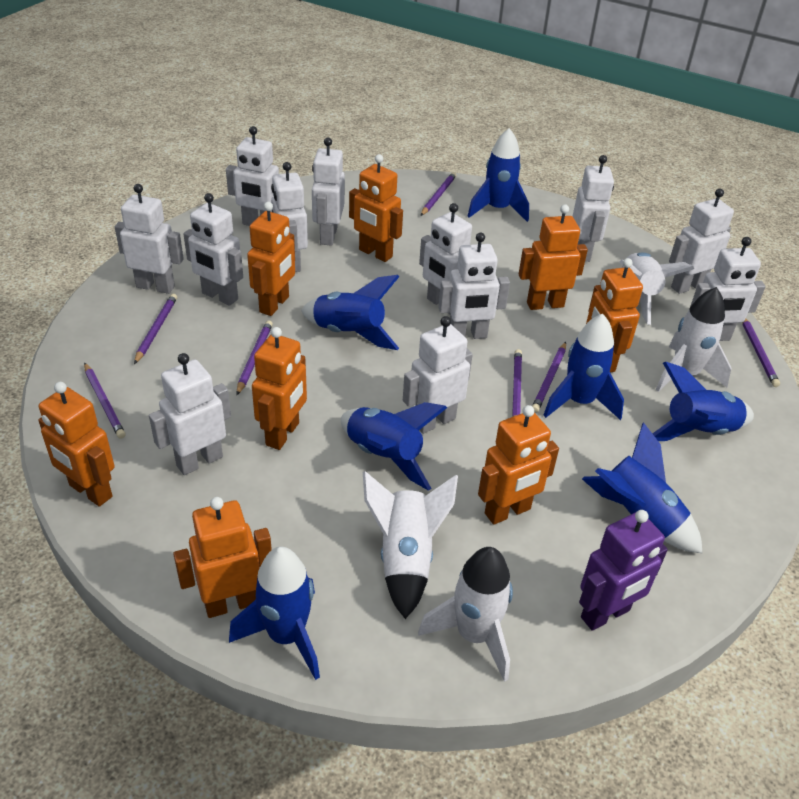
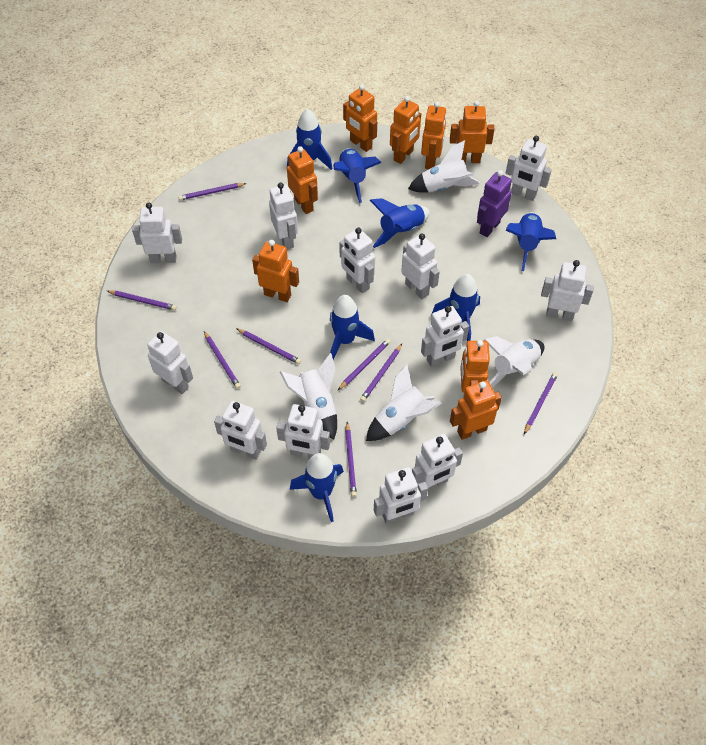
purple pencil: 7 -> 8

